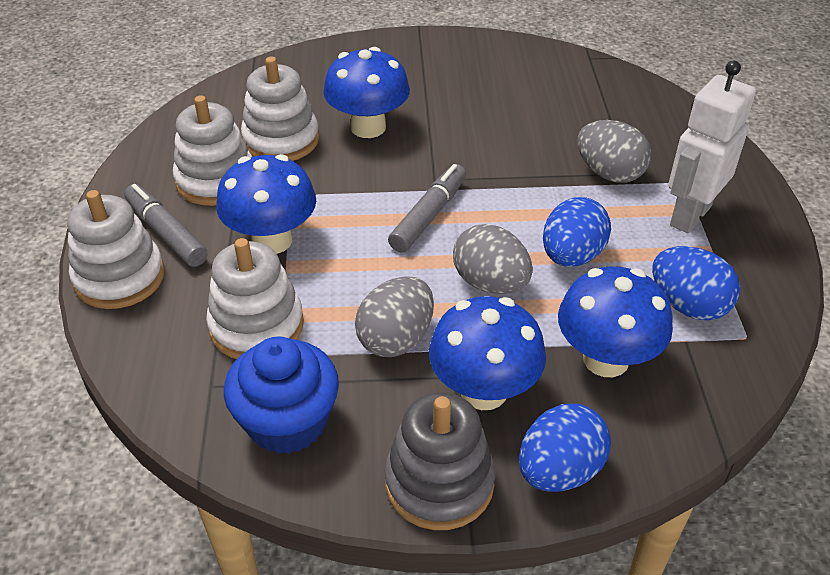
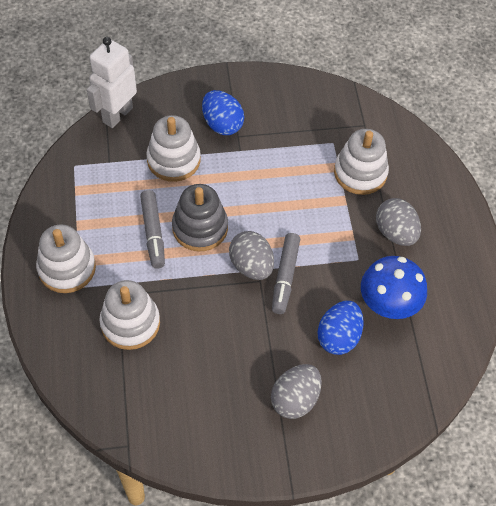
blue cupcake: 1 -> 0
blue egg: 3 -> 2
blue mushroom: 4 -> 1

